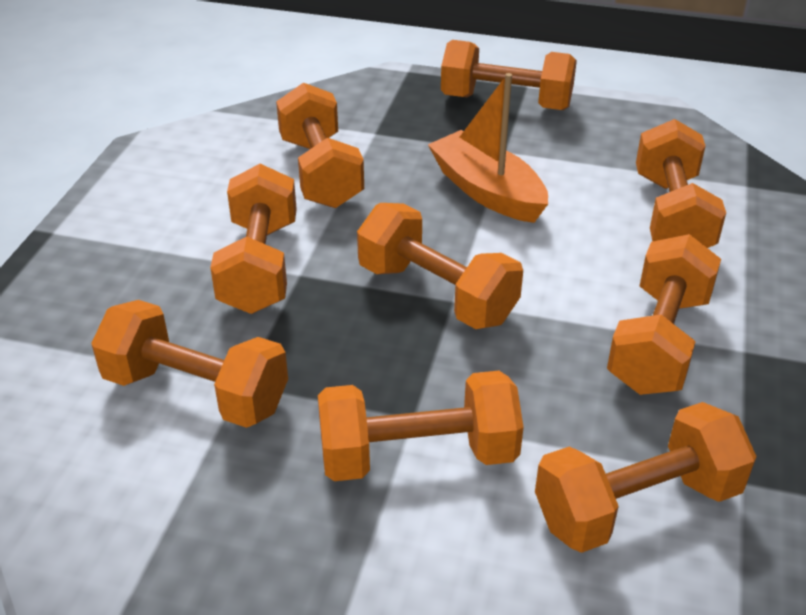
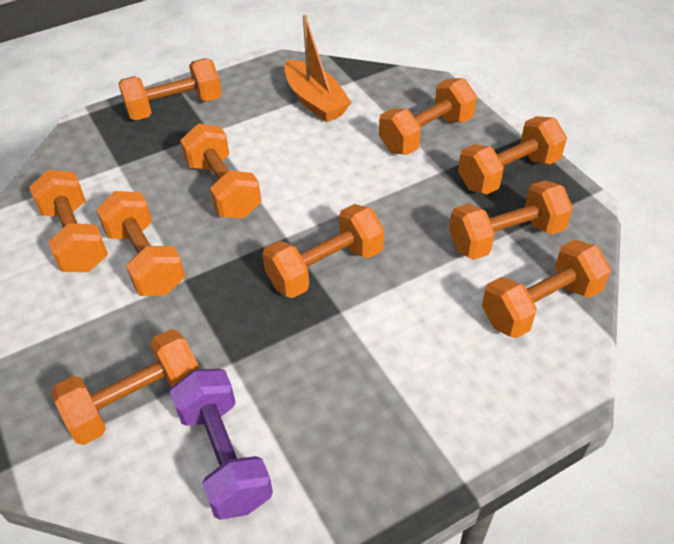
orange dumbbell: 9 -> 10
purple dumbbell: 0 -> 1

